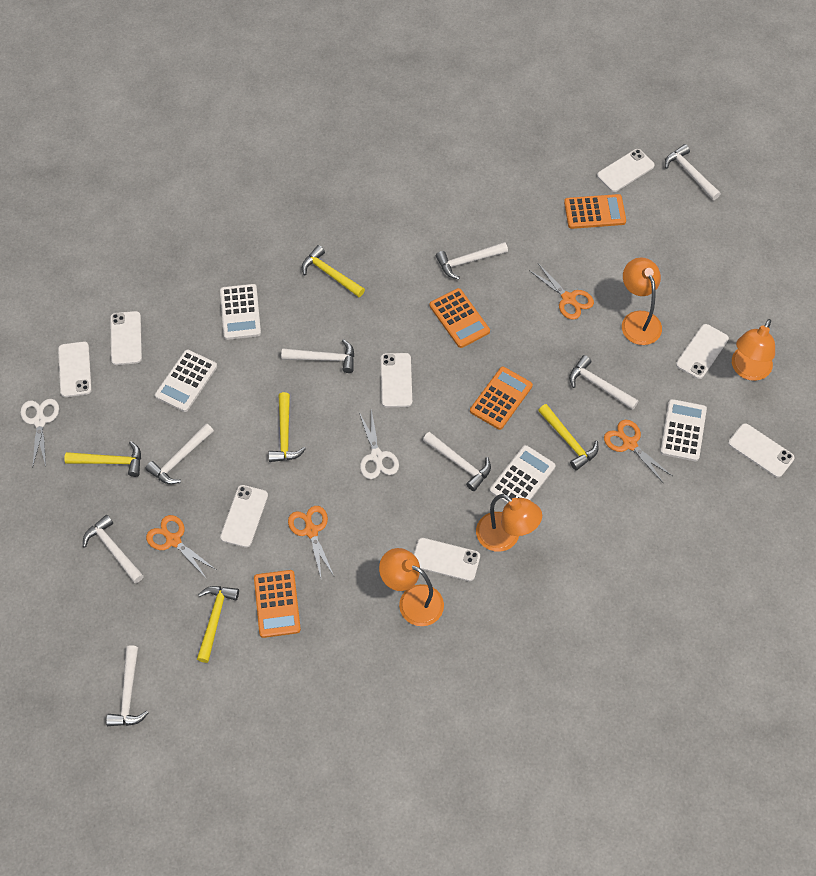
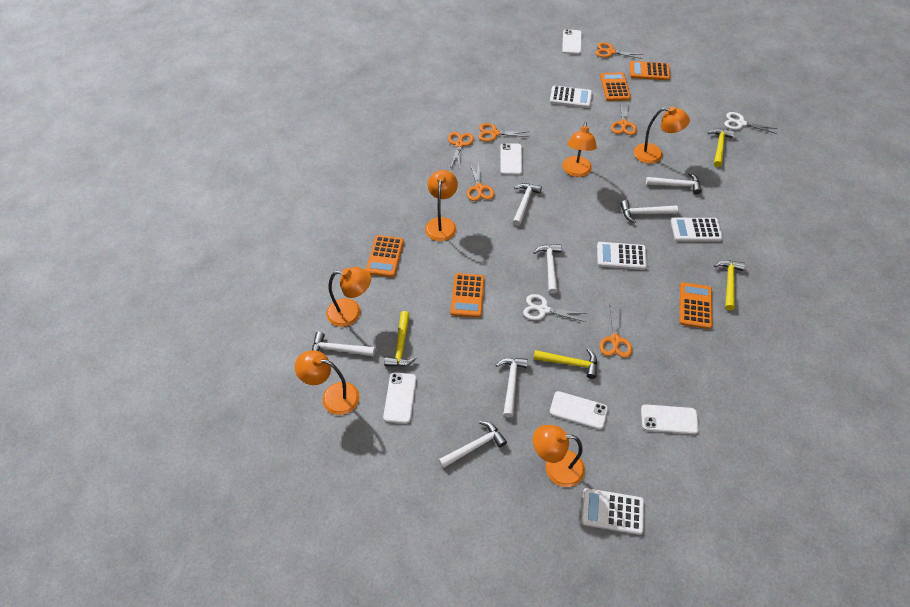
orange calculator: 4 -> 5
orange lamp: 4 -> 6
orange scissors: 4 -> 6
white hammer: 8 -> 7
white phone: 8 -> 5
yellow hammer: 5 -> 4

